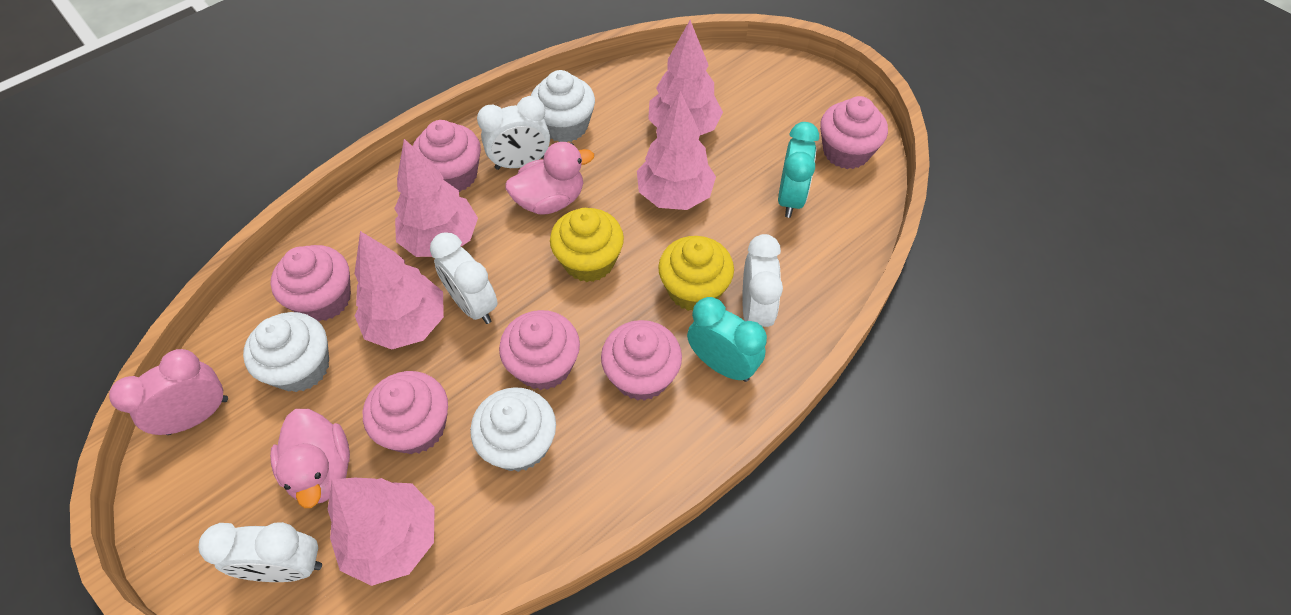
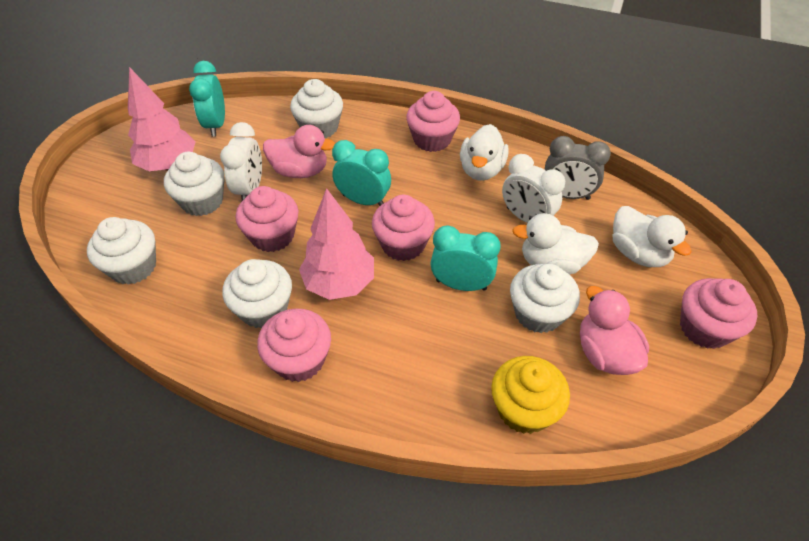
grey clock: 0 -> 1
pink clock: 1 -> 0
pink cupcake: 6 -> 5
pink tree: 5 -> 2
turquoise clock: 2 -> 3
white clock: 4 -> 2
white cupcake: 3 -> 5
white duck: 0 -> 3
yellow cupcake: 2 -> 1

